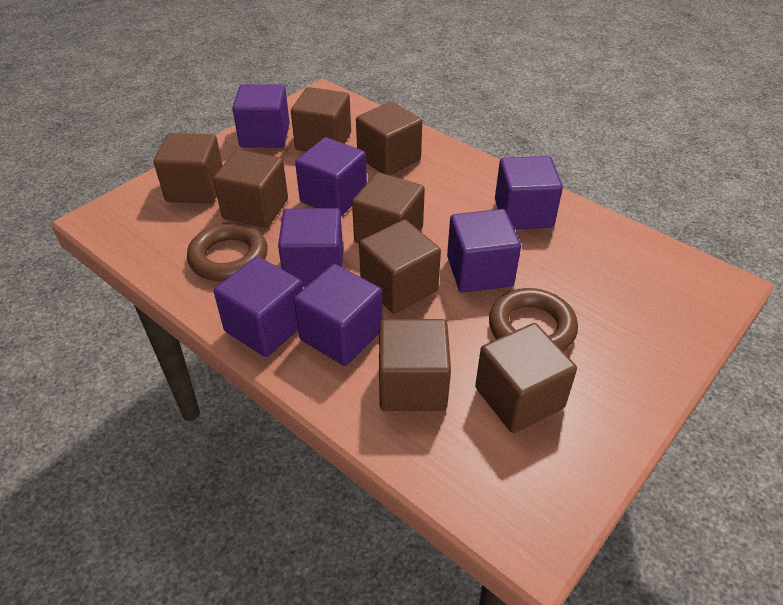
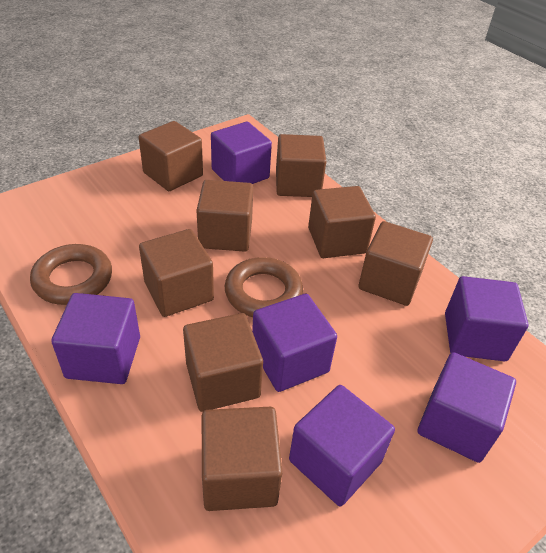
purple cube: 7 -> 6

